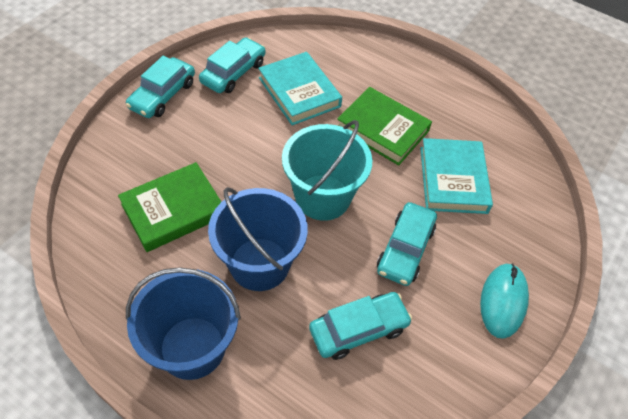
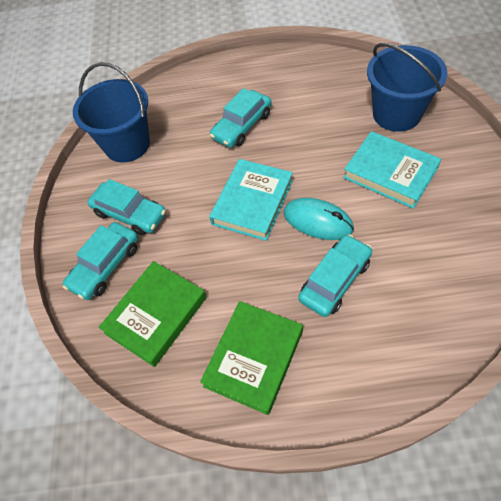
turquoise bucket: 1 -> 0

